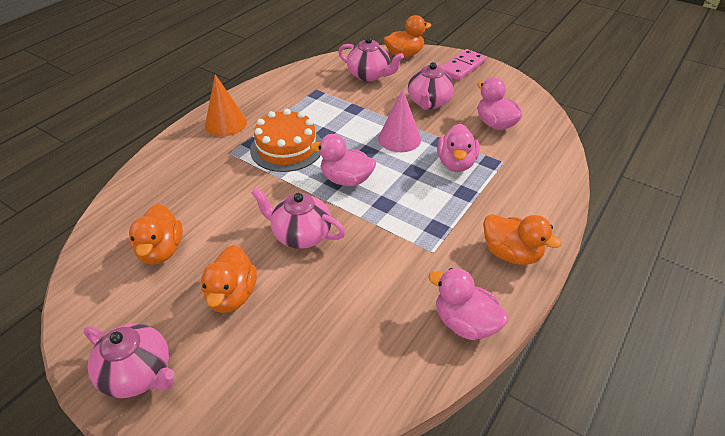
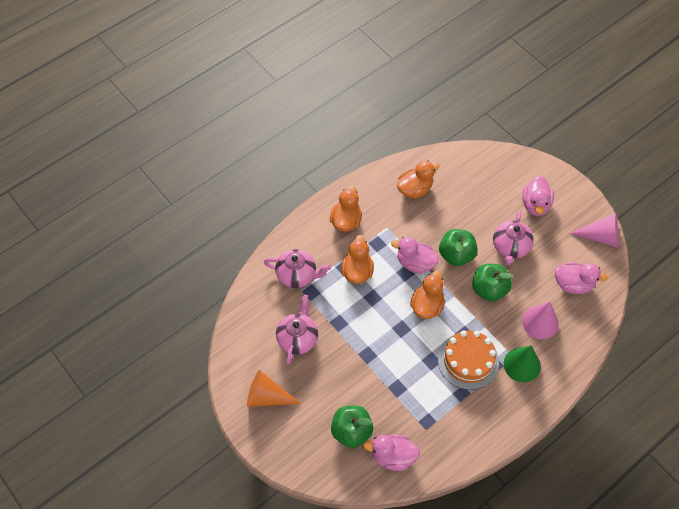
green apple: 0 -> 3
green cone: 0 -> 1
pink cone: 1 -> 2
pink domino: 1 -> 0
pink teapot: 4 -> 3

